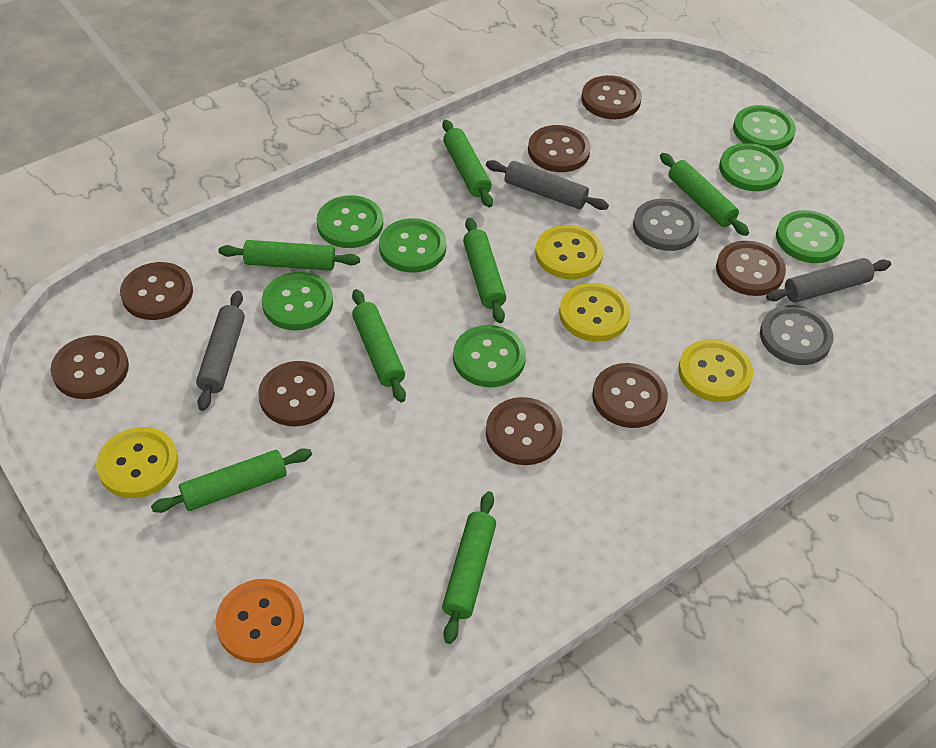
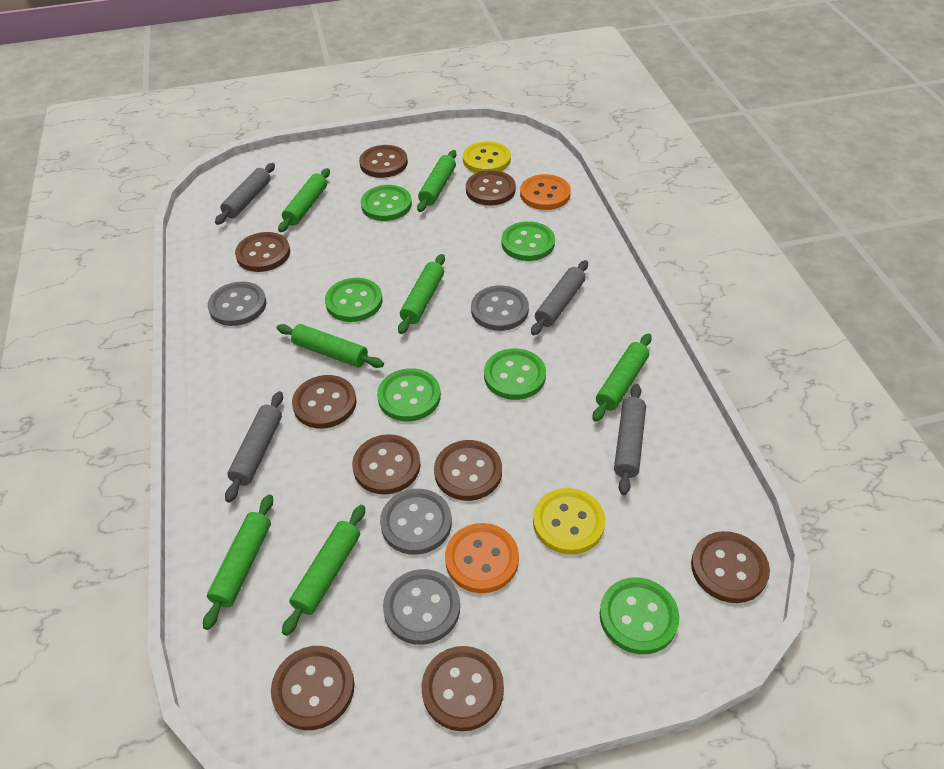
brown button: 8 -> 9
green button: 7 -> 6
grey button: 2 -> 4
grey rolling pin: 3 -> 4
orange button: 1 -> 2
yellow button: 4 -> 2

